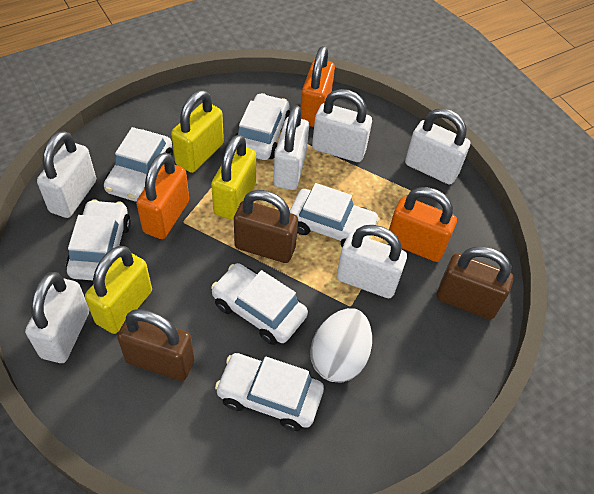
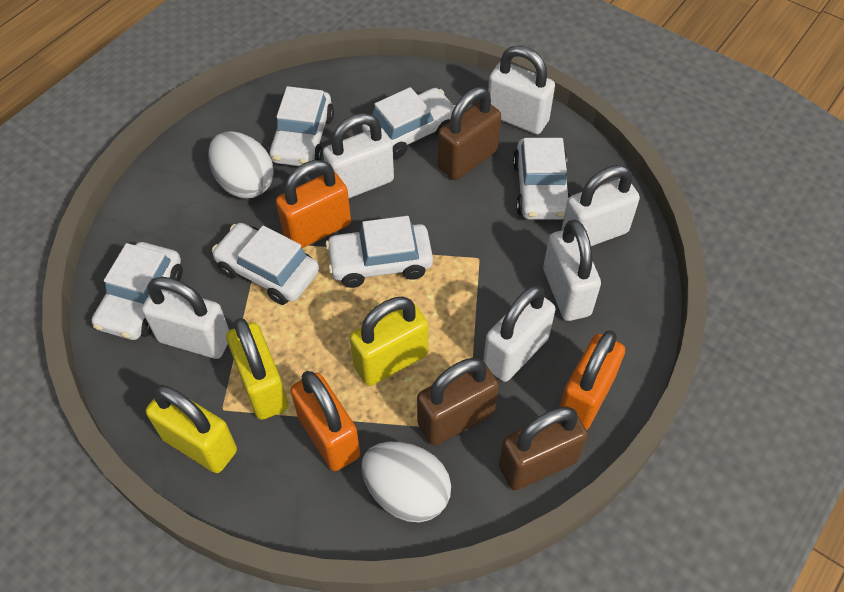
white egg: 1 -> 2

